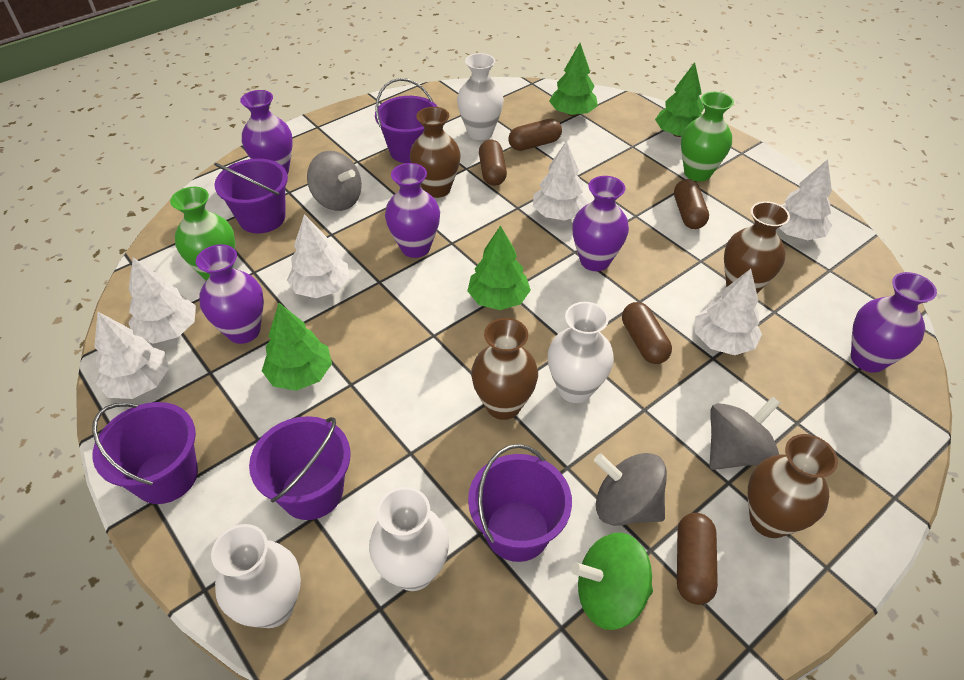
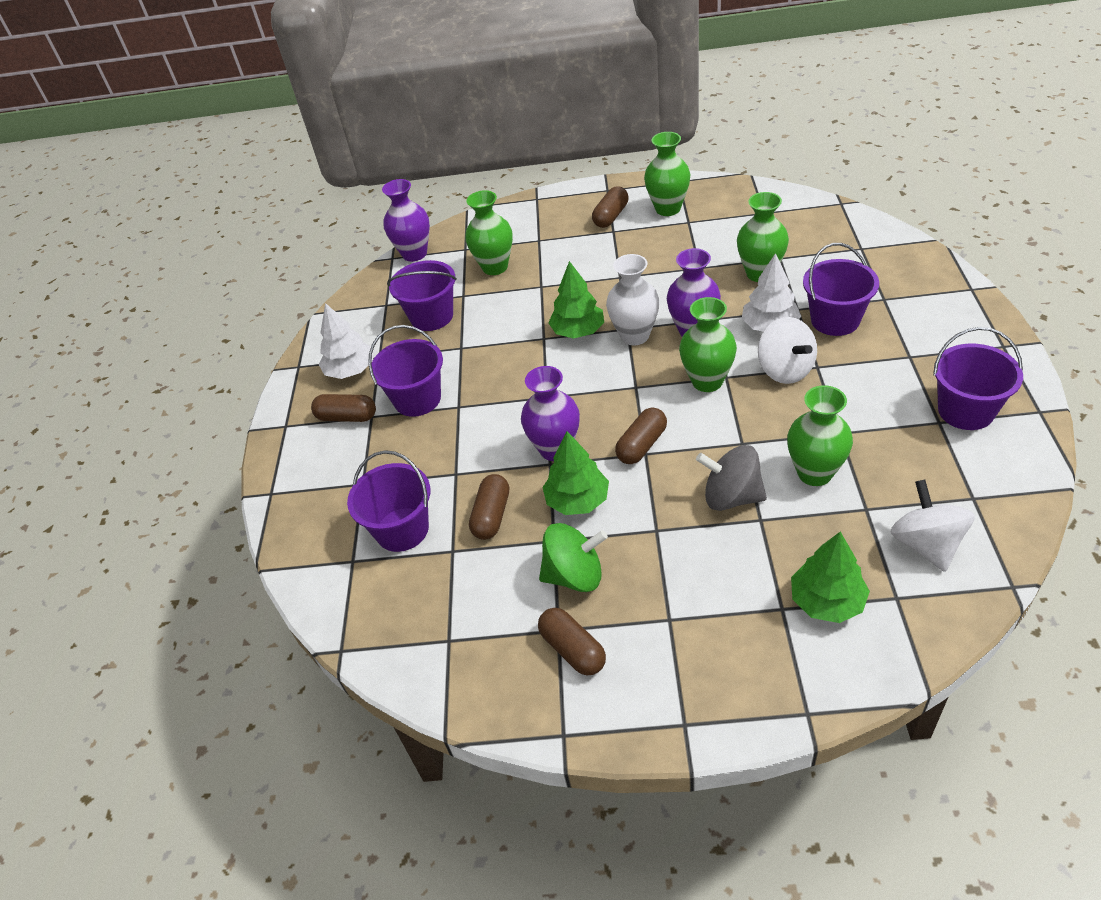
brown vase: 4 -> 0
green tree: 4 -> 3
green vase: 2 -> 5
grey spinning top: 3 -> 1
purple vase: 5 -> 3
white spinning top: 0 -> 2
white tree: 6 -> 2
white vase: 4 -> 1

